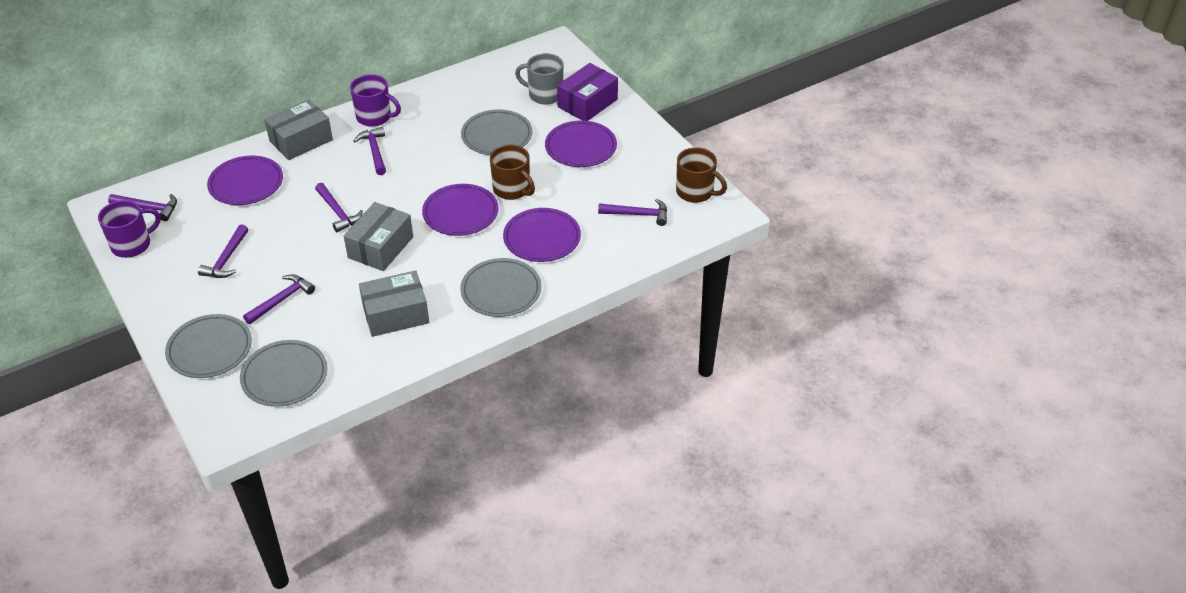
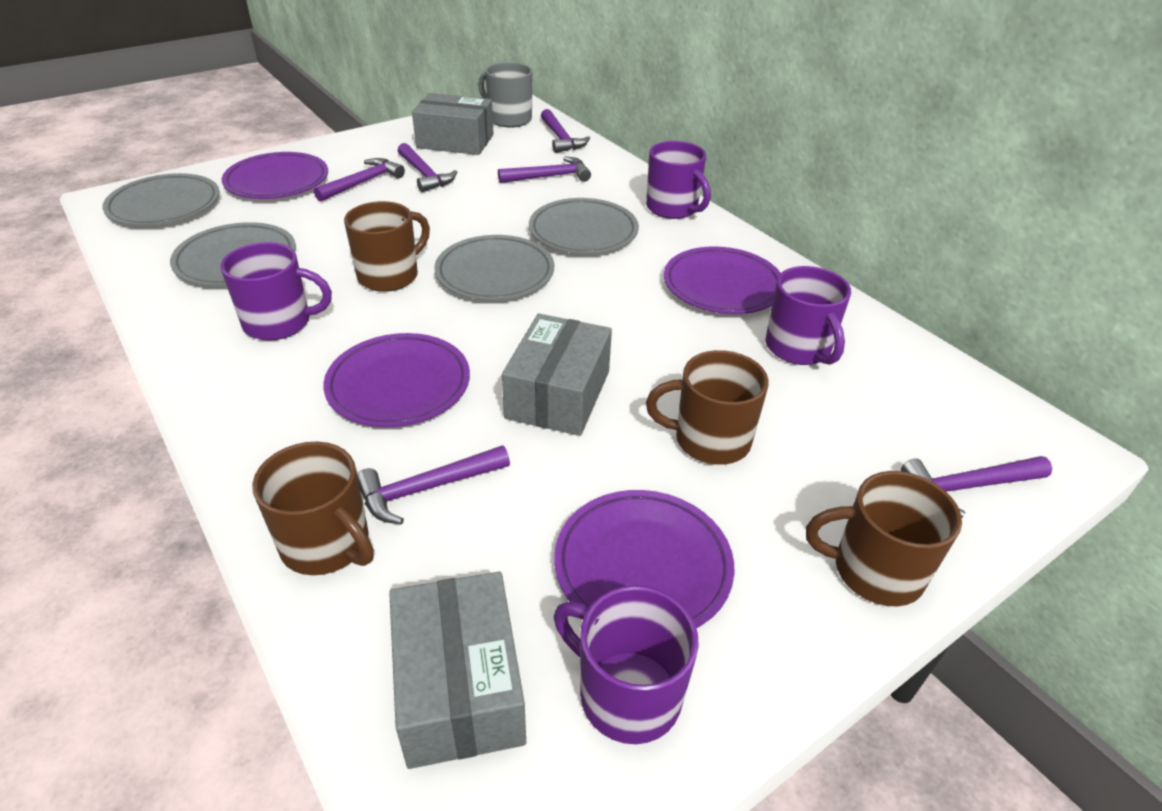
brown mug: 2 -> 4
purple box: 1 -> 0
purple mug: 2 -> 4

